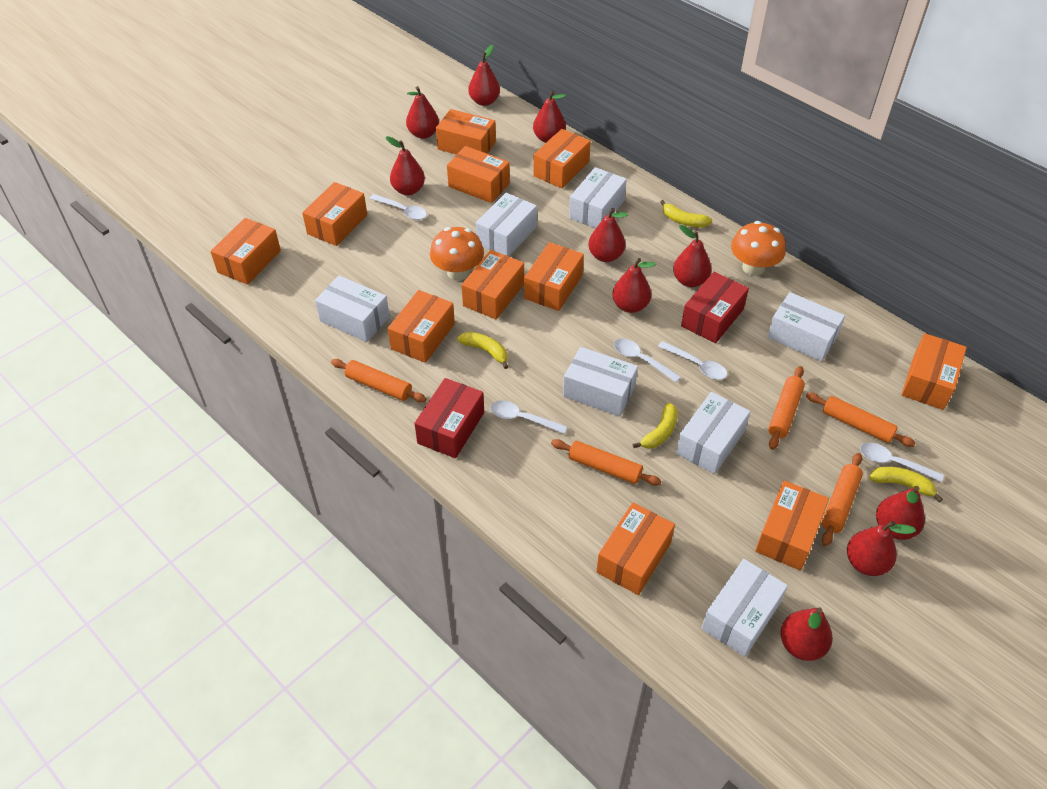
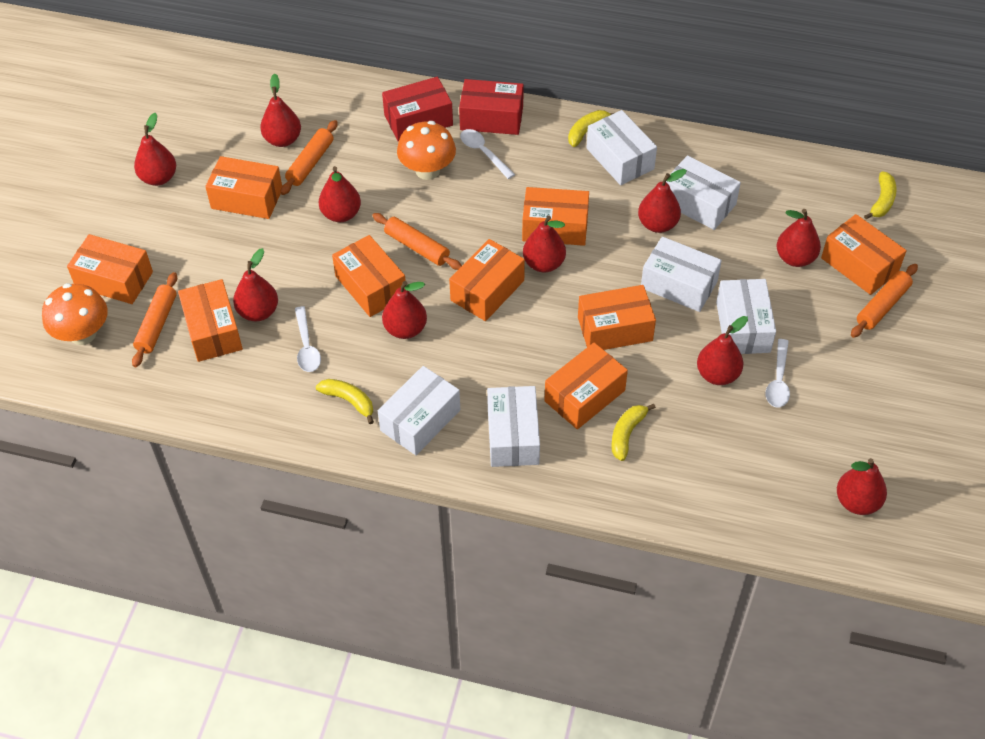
orange box: 11 -> 9
orange rolling pin: 5 -> 4
white box: 7 -> 6
white spoon: 5 -> 3

